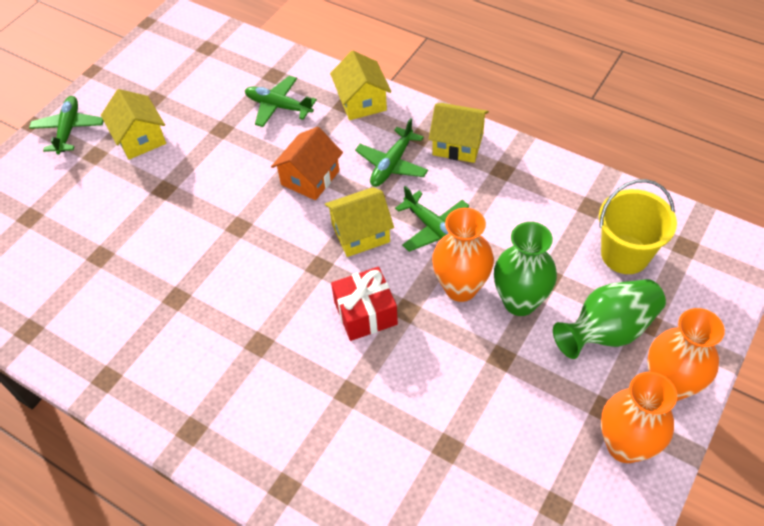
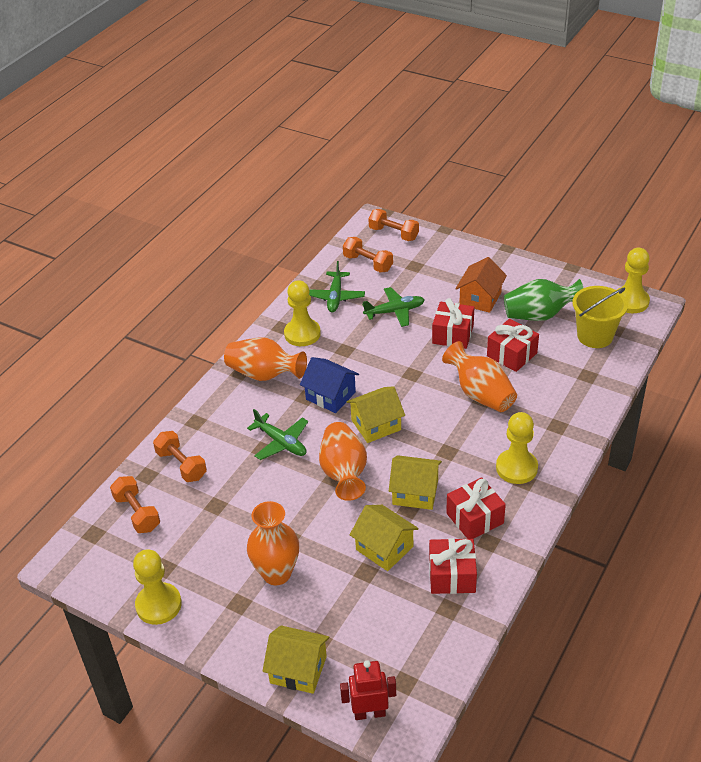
blue house: 0 -> 1
green plane: 4 -> 3
green vase: 2 -> 1
orange dumbbell: 0 -> 4
orange vase: 3 -> 4
red gift: 1 -> 4
red robot: 0 -> 1
yellow pawn: 0 -> 4

